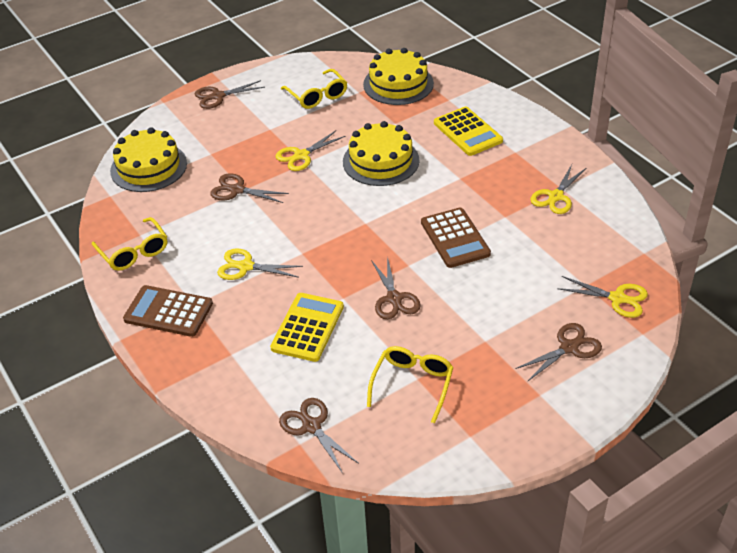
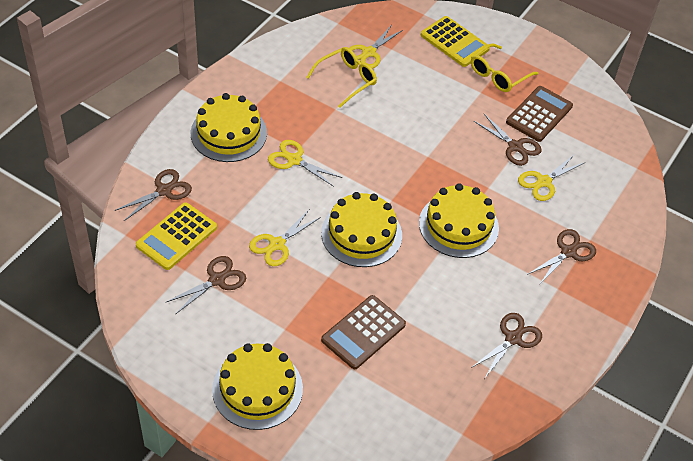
yellow cake: 3 -> 4
yellow glasses: 3 -> 2

